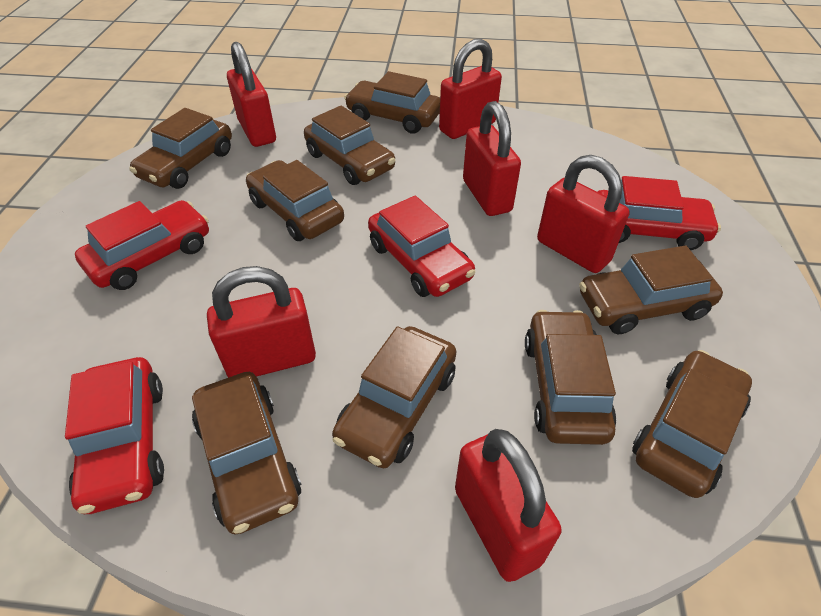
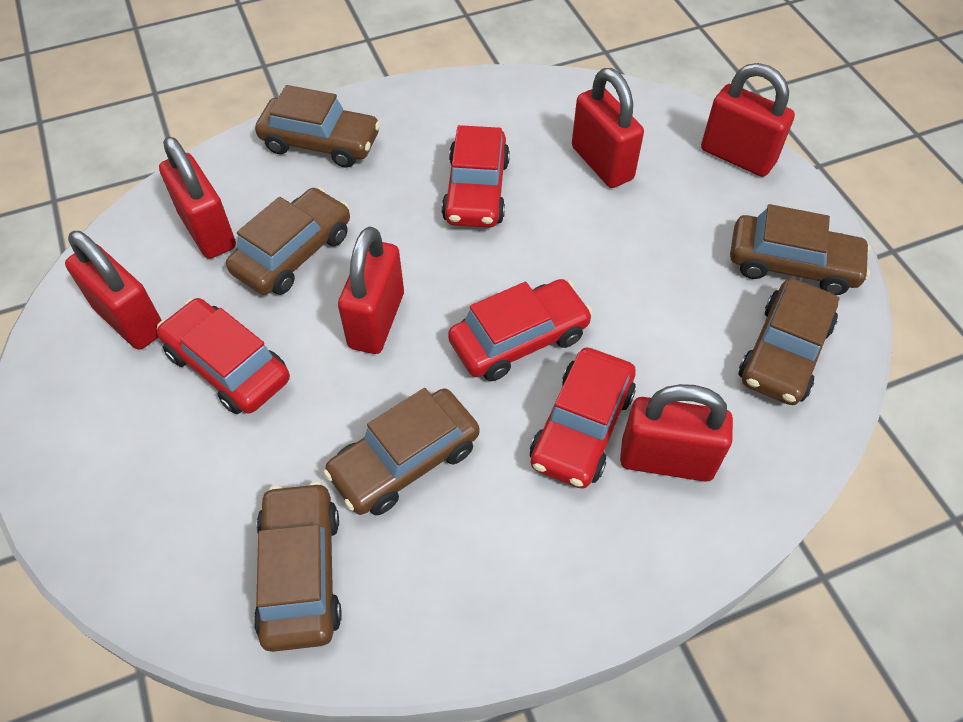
brown car: 9 -> 6

